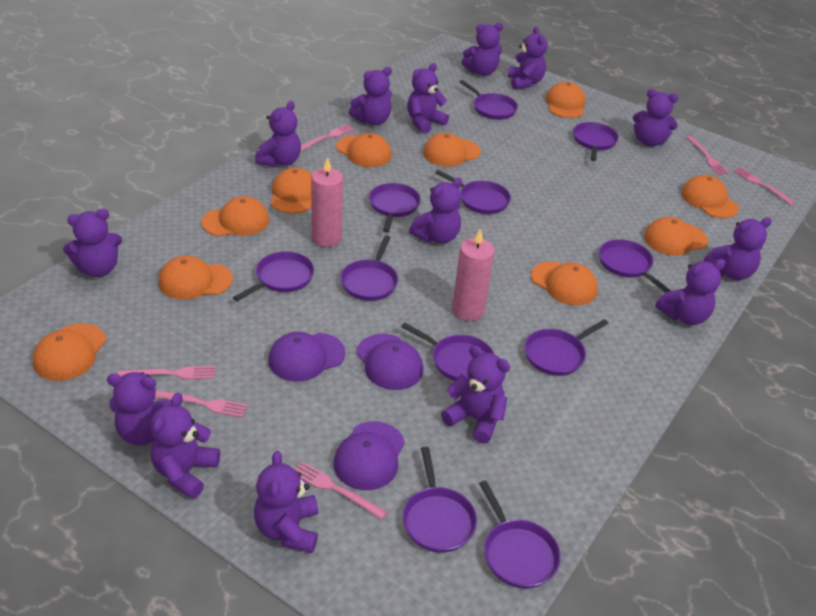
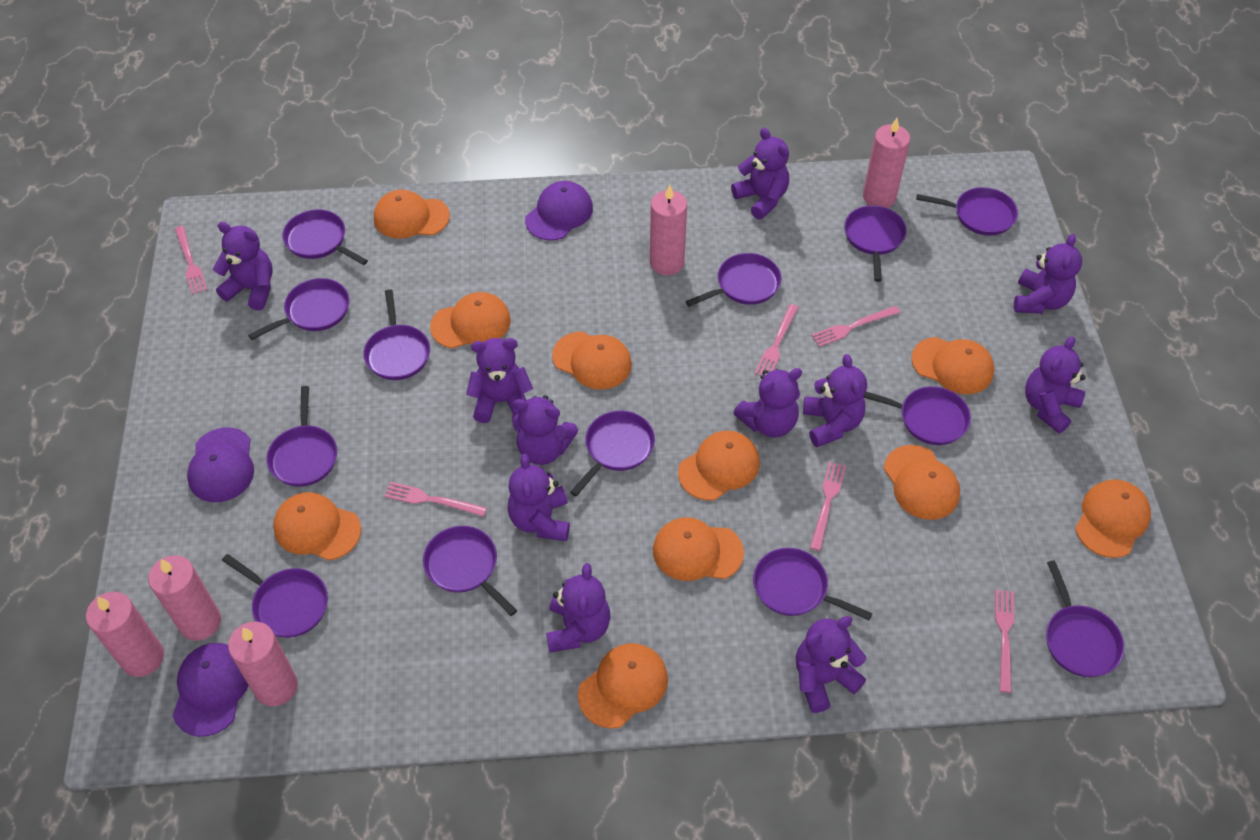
pink candle: 2 -> 5
purple pan: 11 -> 13
purple teddy bear: 14 -> 11

